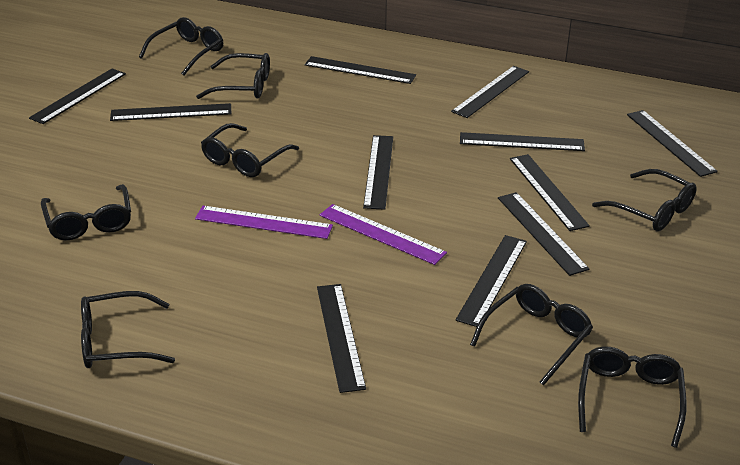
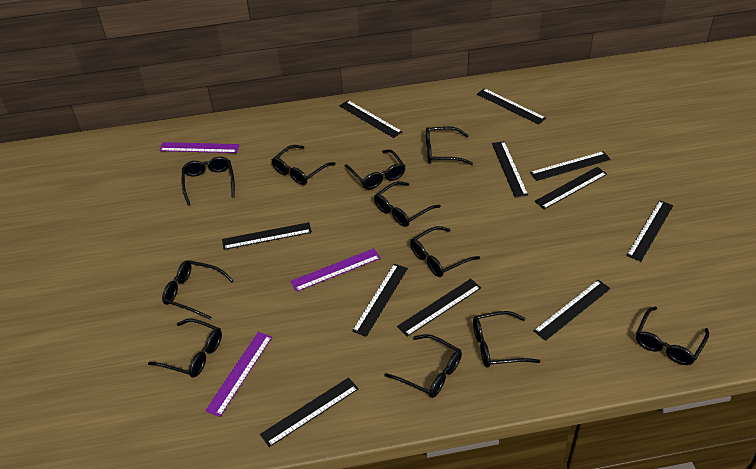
black glasses: 8 -> 11
purple ruler: 2 -> 3

